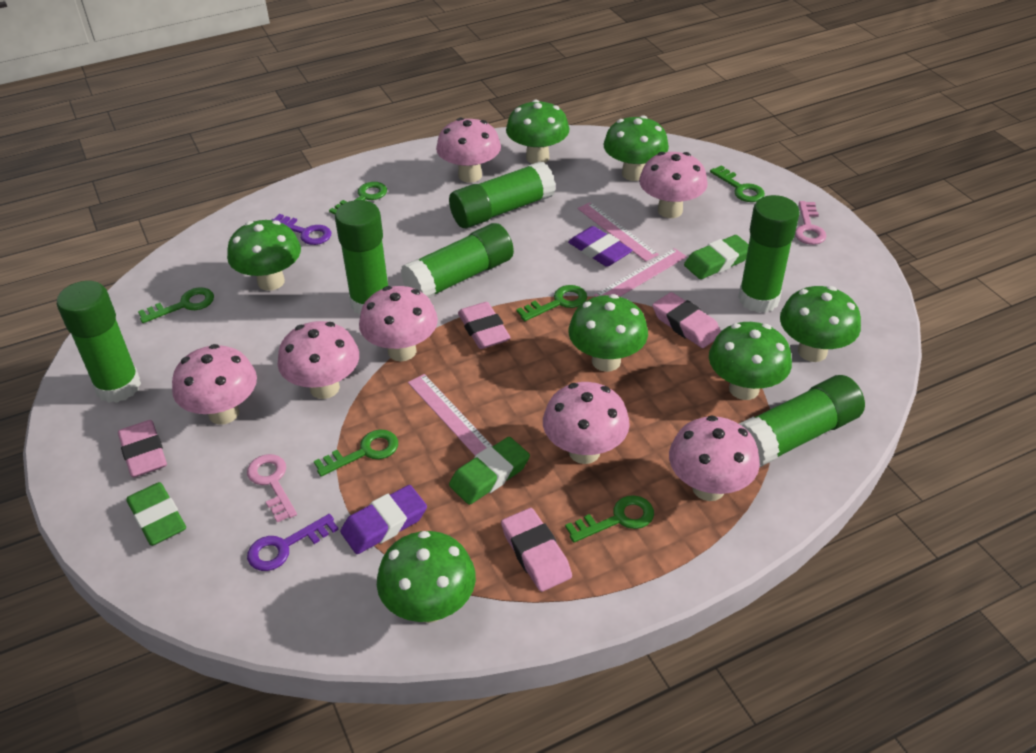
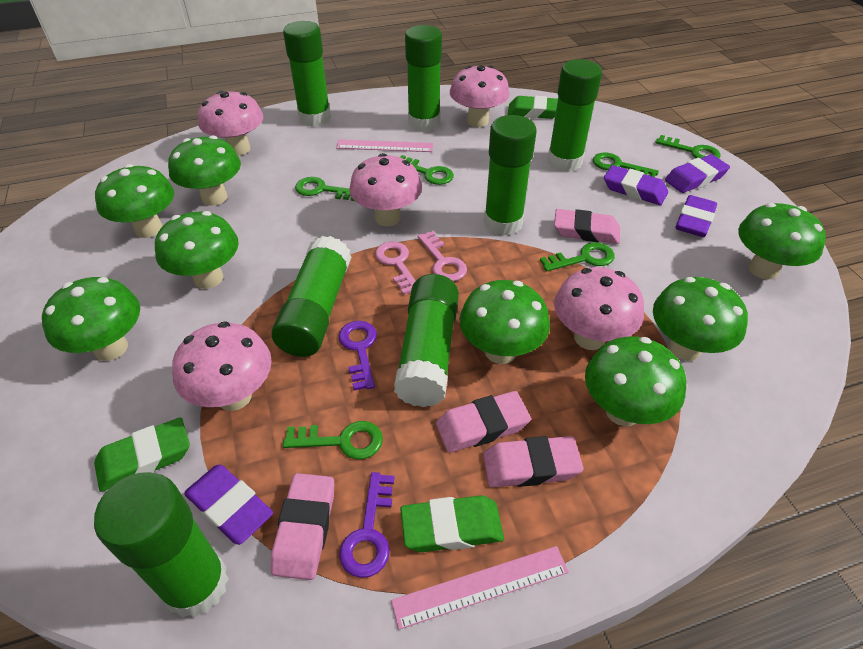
green glue stick: 6 -> 7
green mushroom: 7 -> 8
pink mushroom: 7 -> 5
pink ruler: 3 -> 2
purple eraser: 2 -> 4

